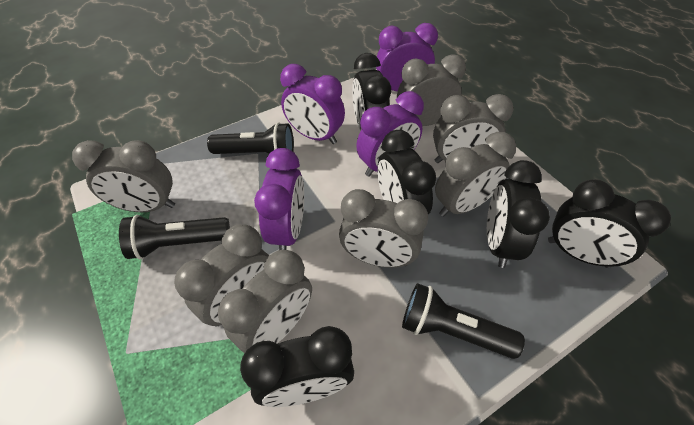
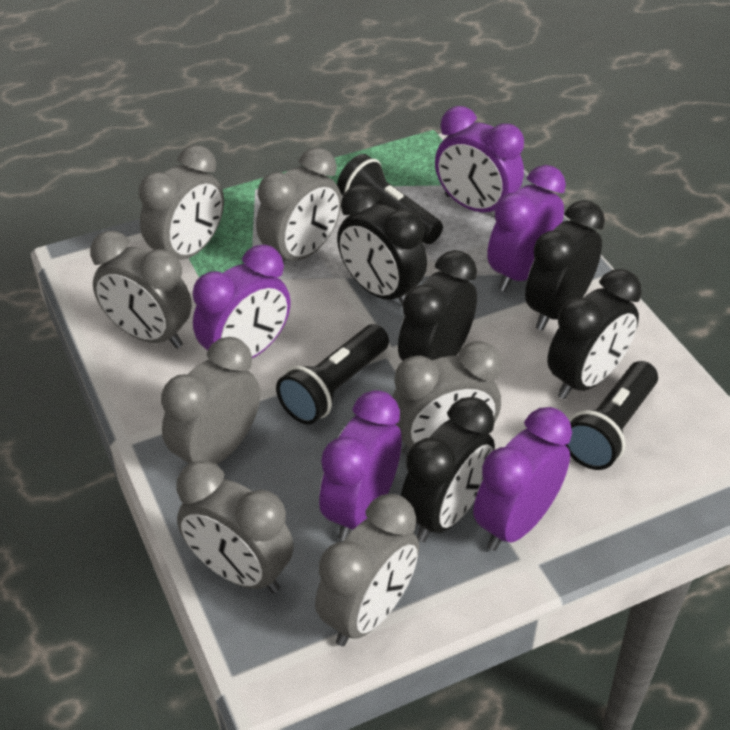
purple clock: 4 -> 5

